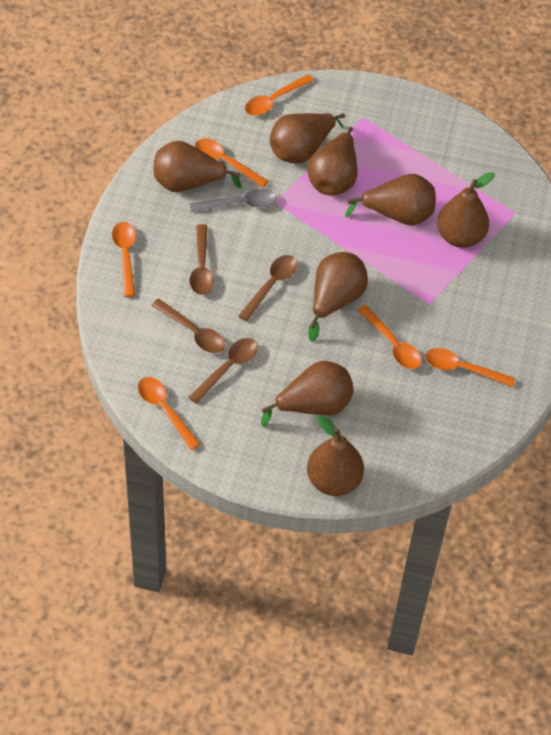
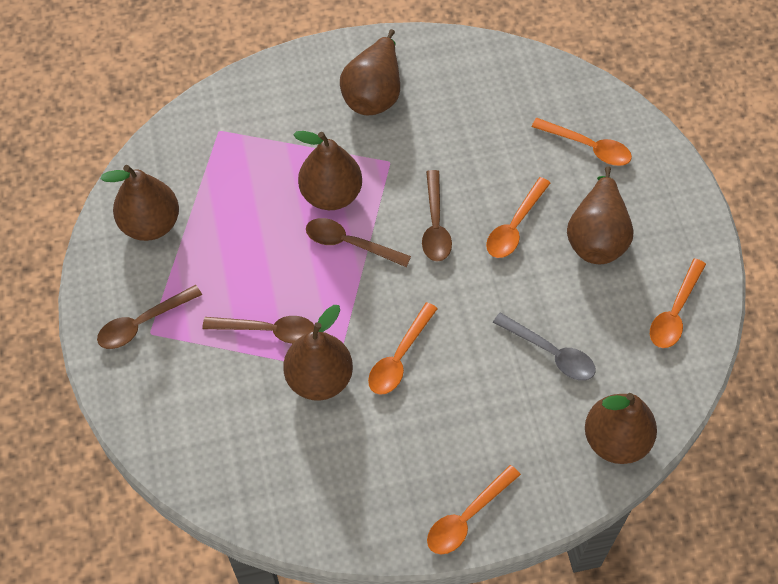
brown pear: 8 -> 6
orange spoon: 6 -> 5

